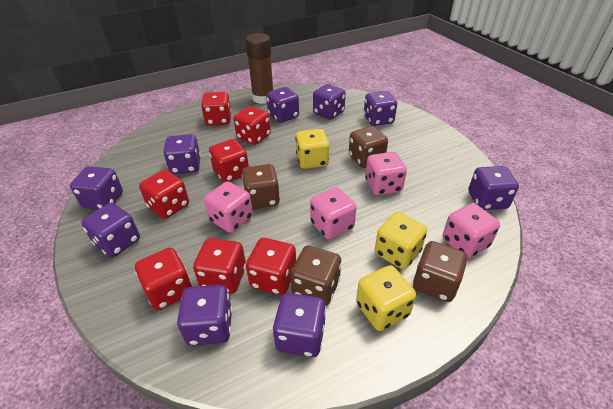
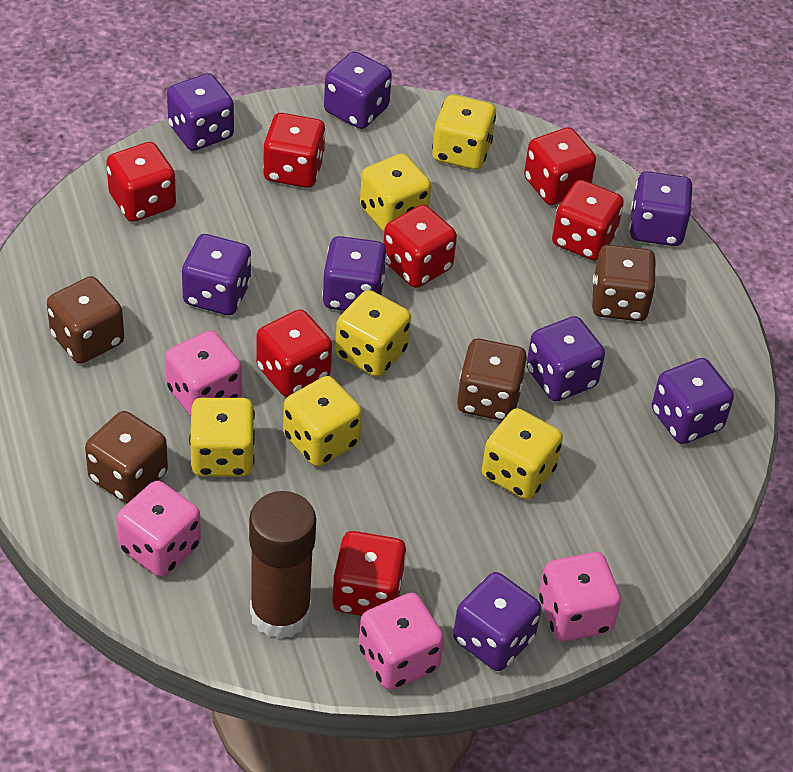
purple dice: 9 -> 8
yellow dice: 3 -> 6

